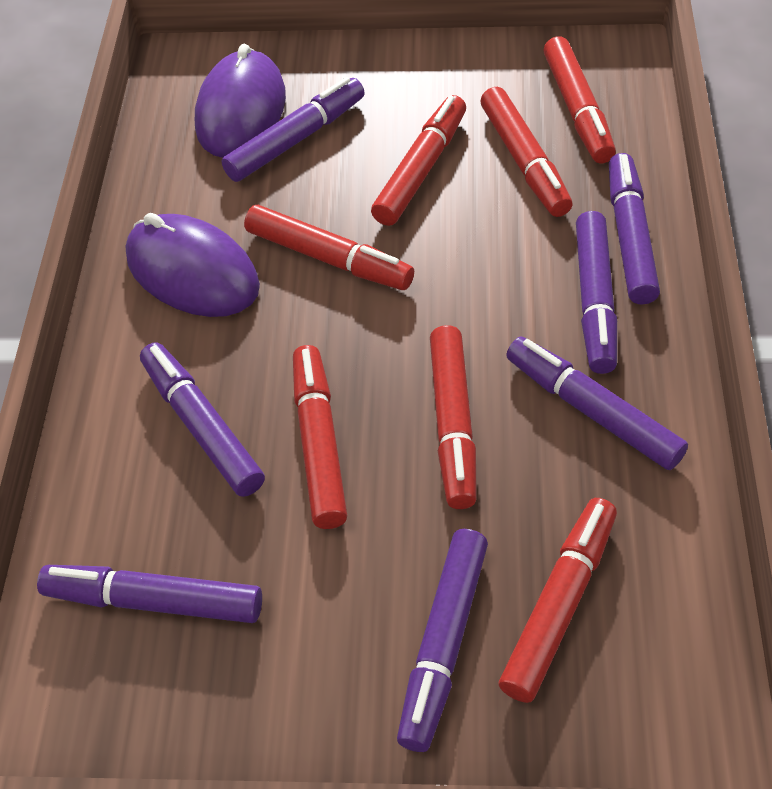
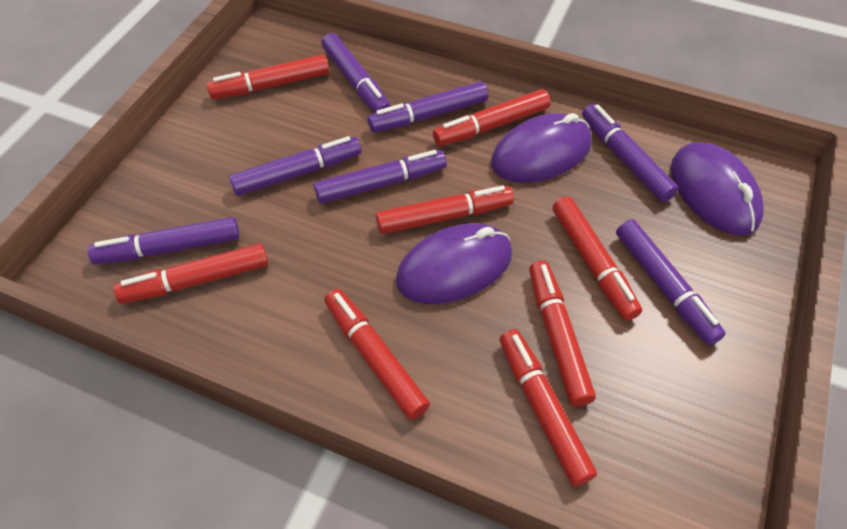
purple mouse: 2 -> 3
red marker: 7 -> 8

